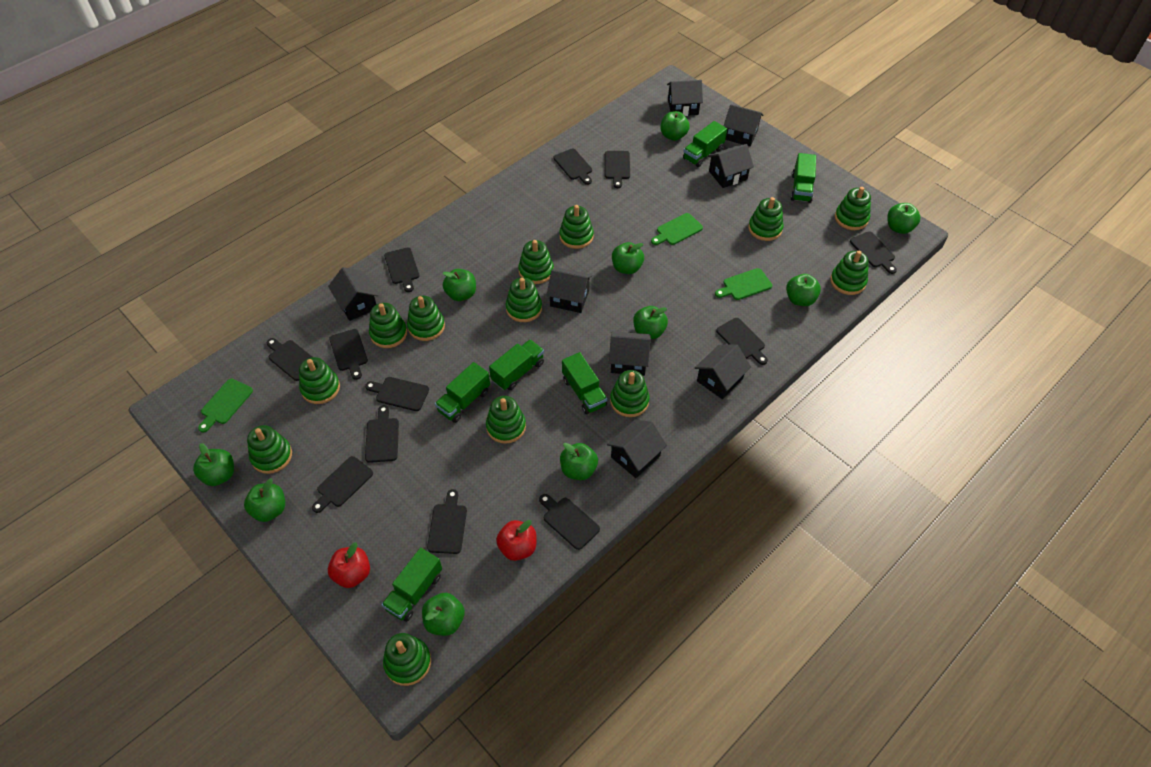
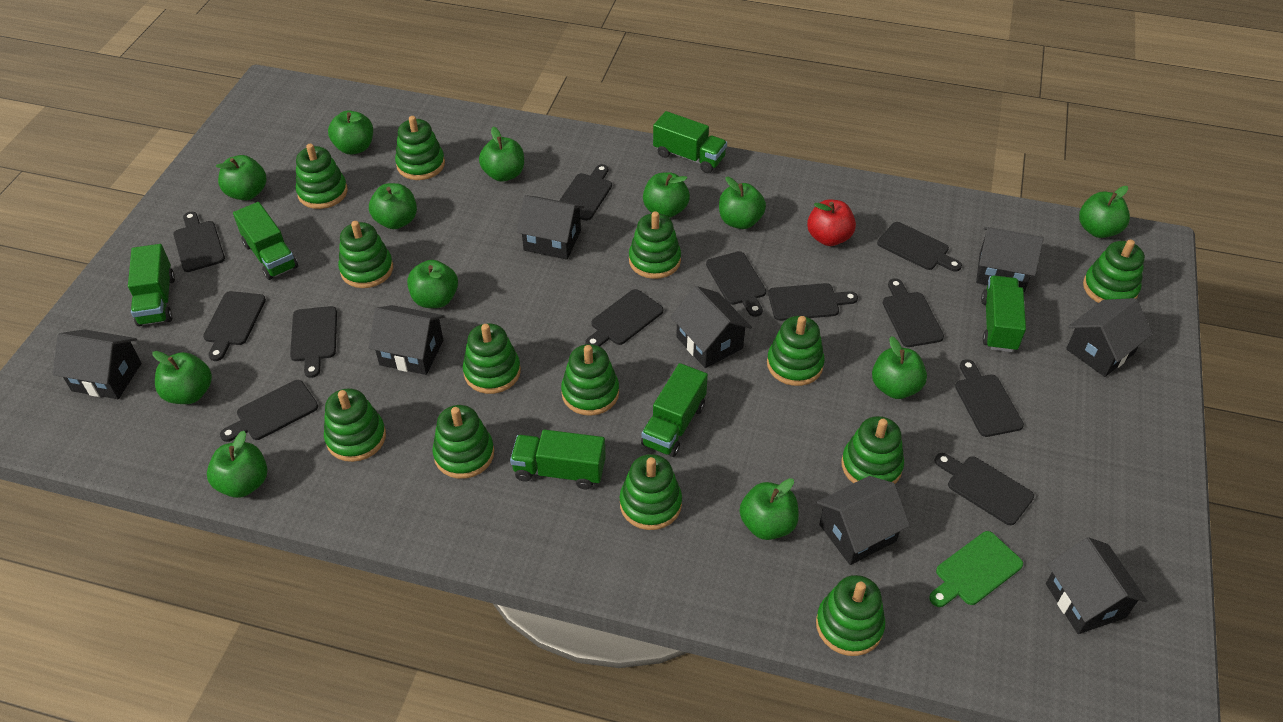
green apple: 10 -> 12
green cutting board: 3 -> 1
red apple: 2 -> 1

